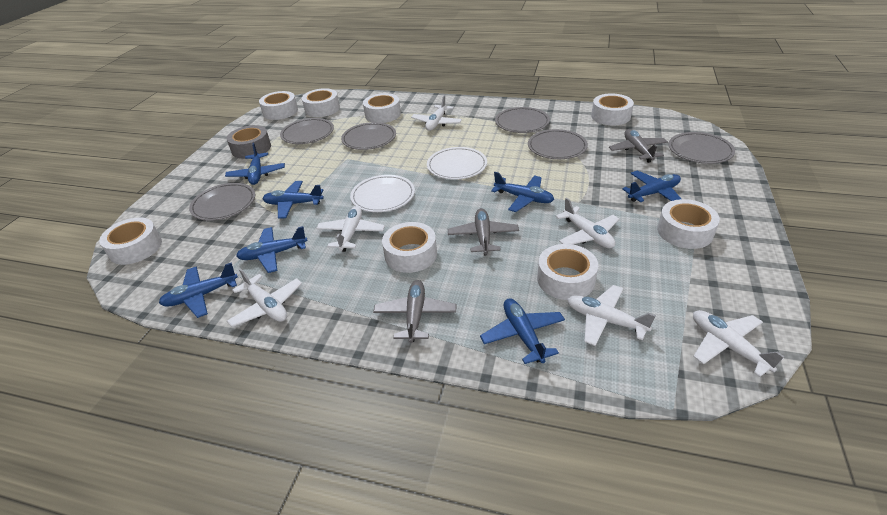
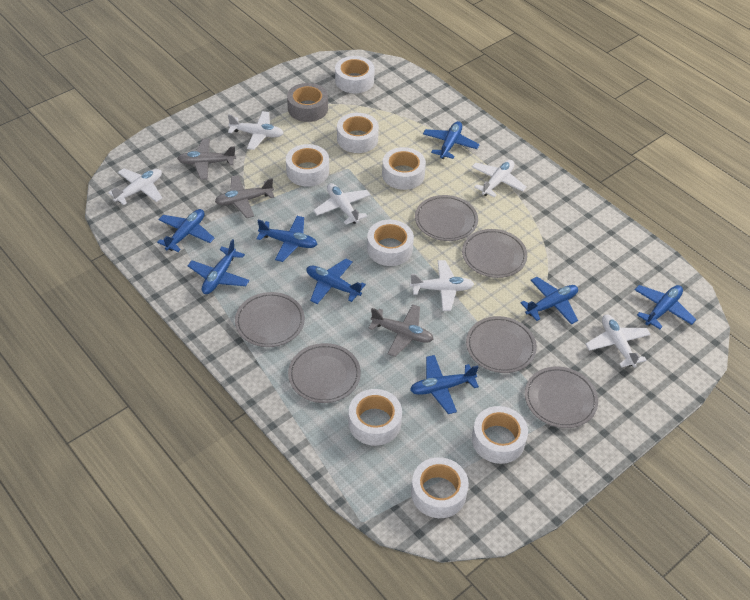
blue plane: 7 -> 8
white plate: 2 -> 0

